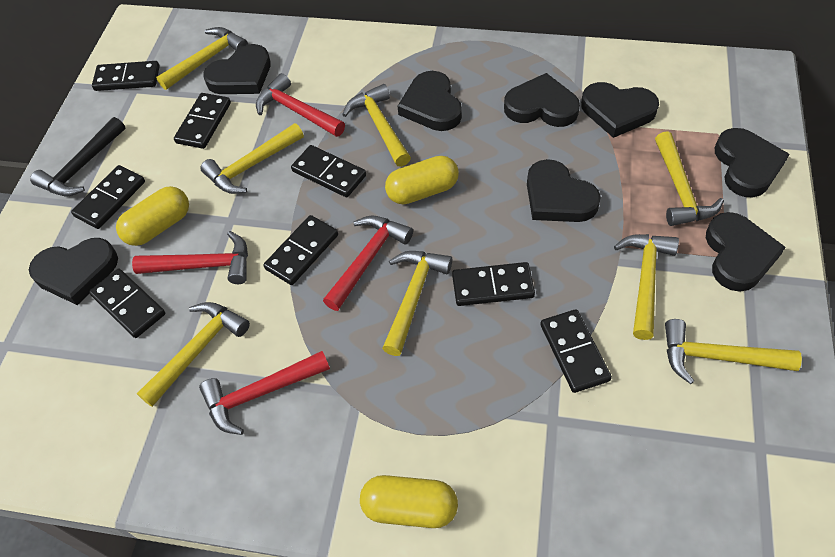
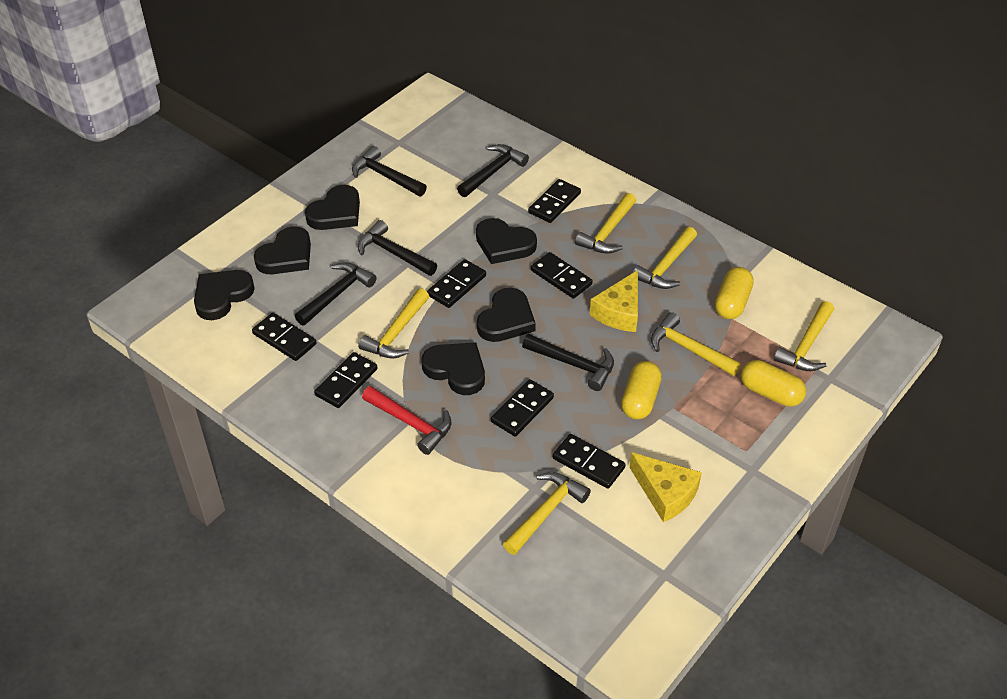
black domino: 8 -> 7
black hammer: 1 -> 5
black heart: 8 -> 6
red hammer: 4 -> 1
yellow cheese: 0 -> 2
yellow hammer: 8 -> 6

